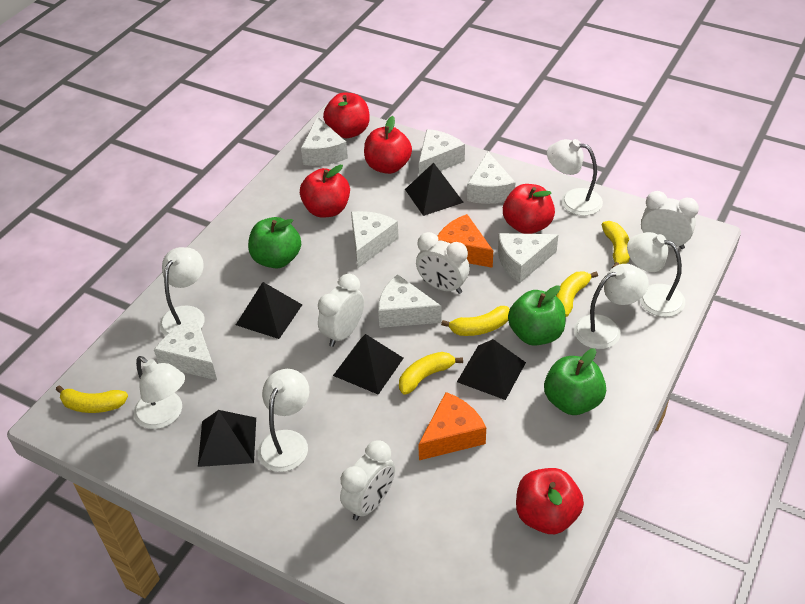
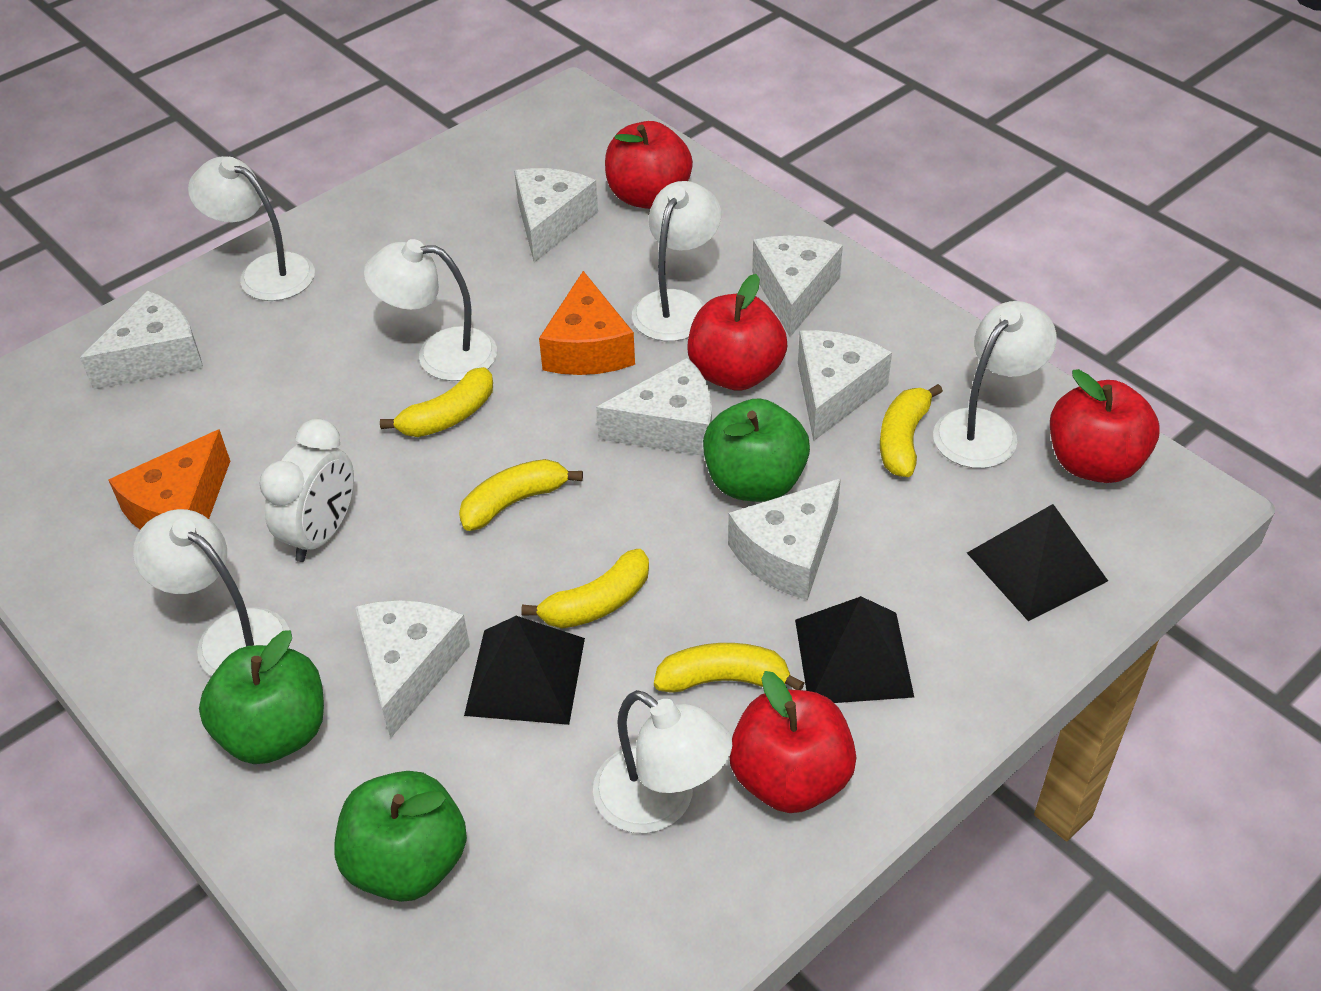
black pyramid: 5 -> 3
red apple: 5 -> 4
white clock: 4 -> 1

